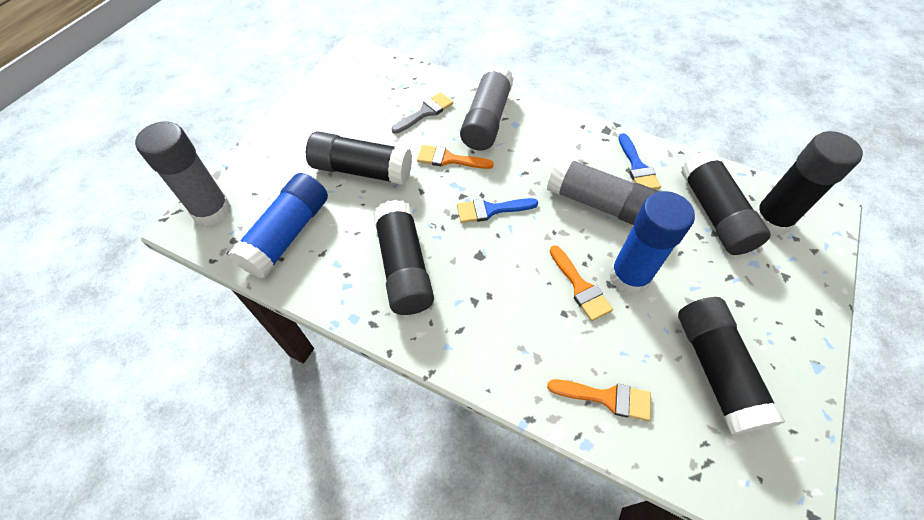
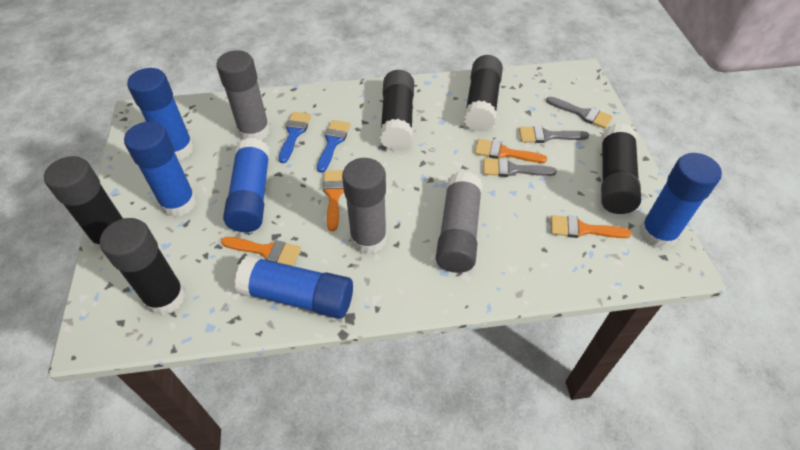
blue glue stick: 2 -> 5
grey brush: 1 -> 3
orange brush: 3 -> 4

